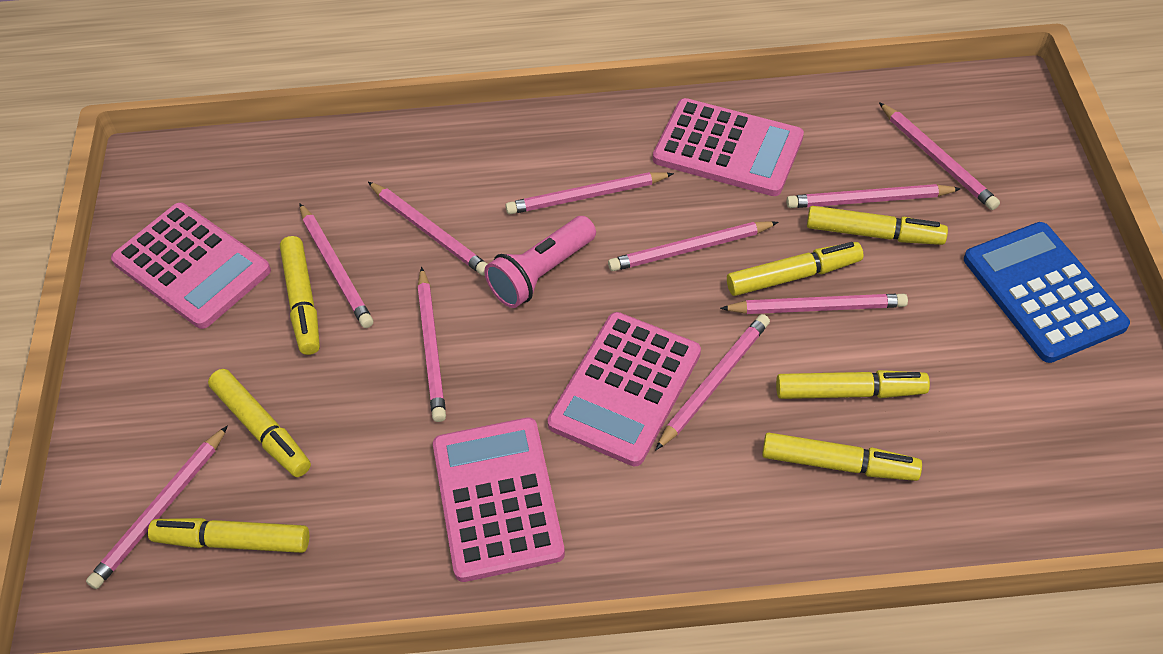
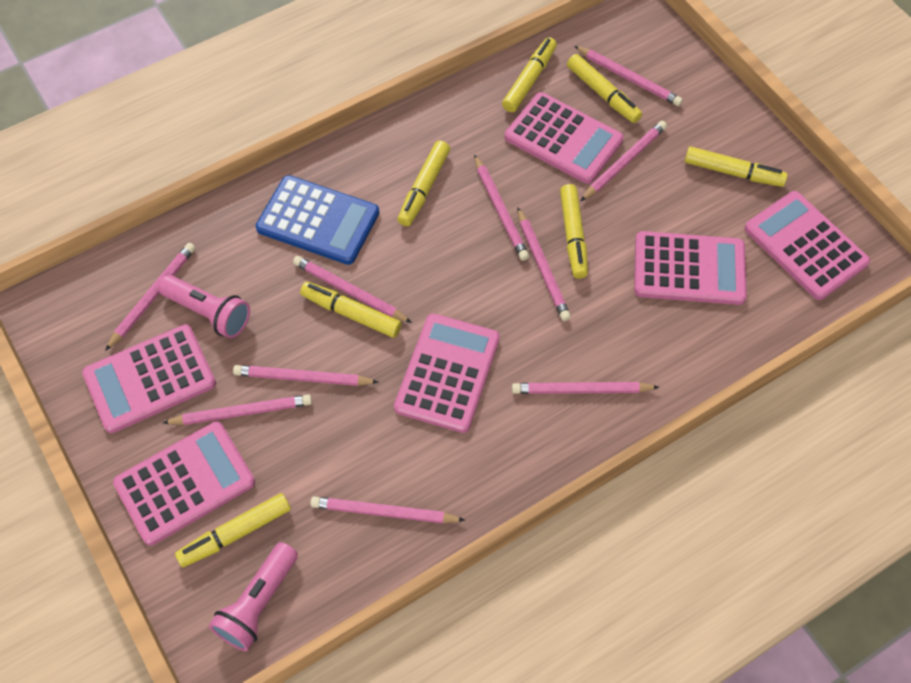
pink calculator: 4 -> 6
pink flashlight: 1 -> 2

